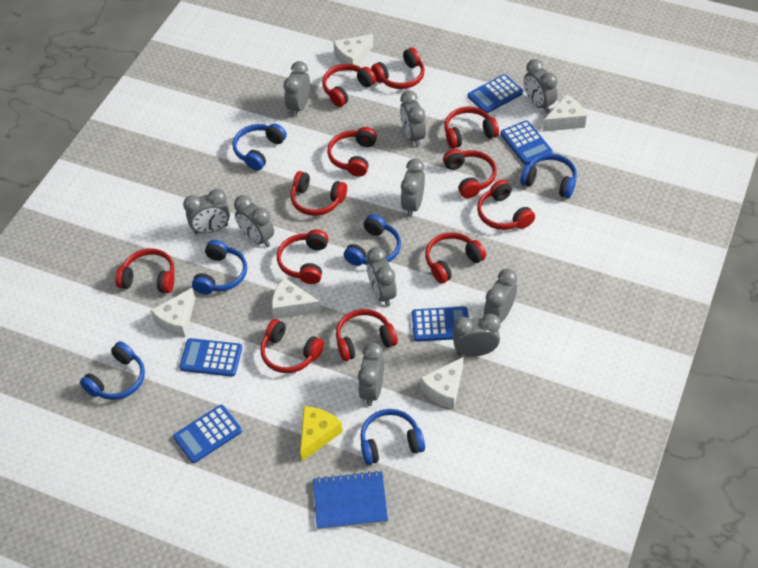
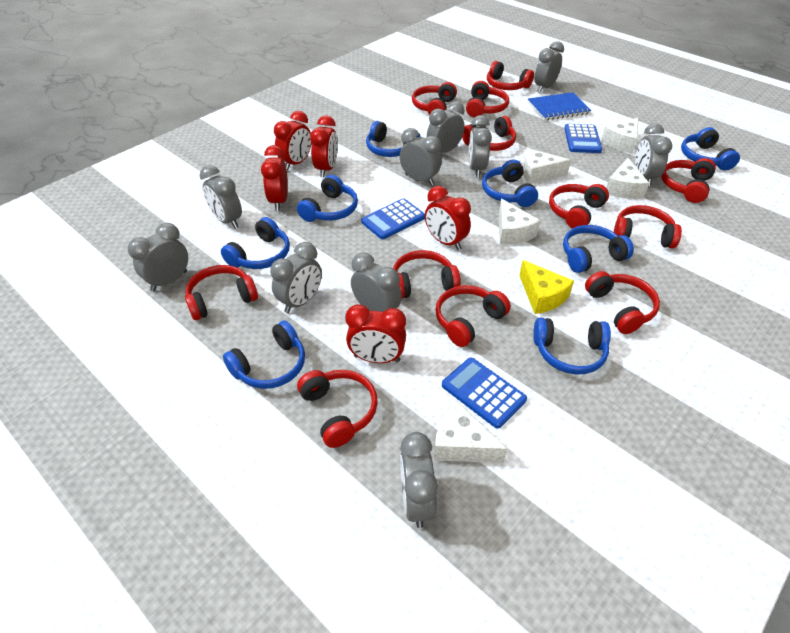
blue calculator: 5 -> 3
blue headphones: 6 -> 8
red clock: 0 -> 5

